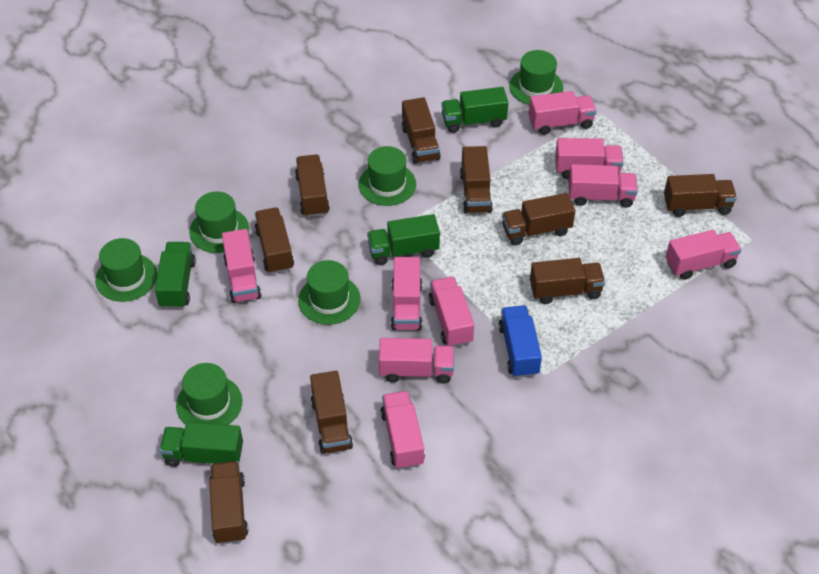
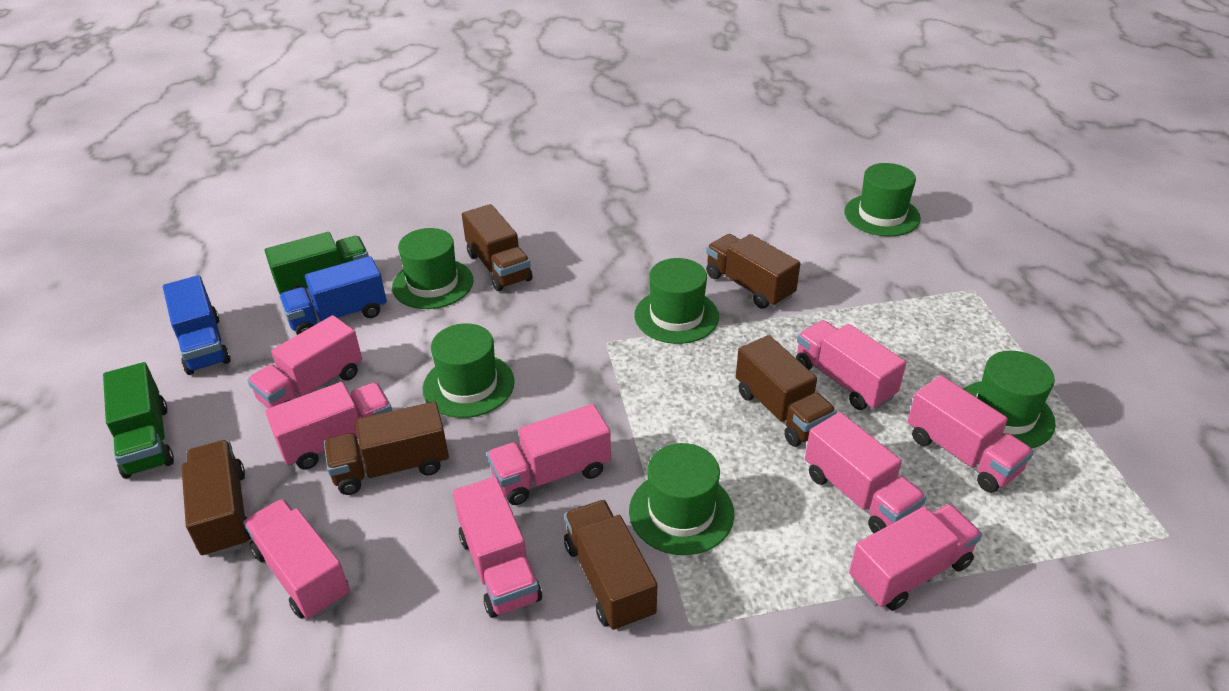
blue truck: 1 -> 2
brown truck: 9 -> 6
green truck: 4 -> 2

